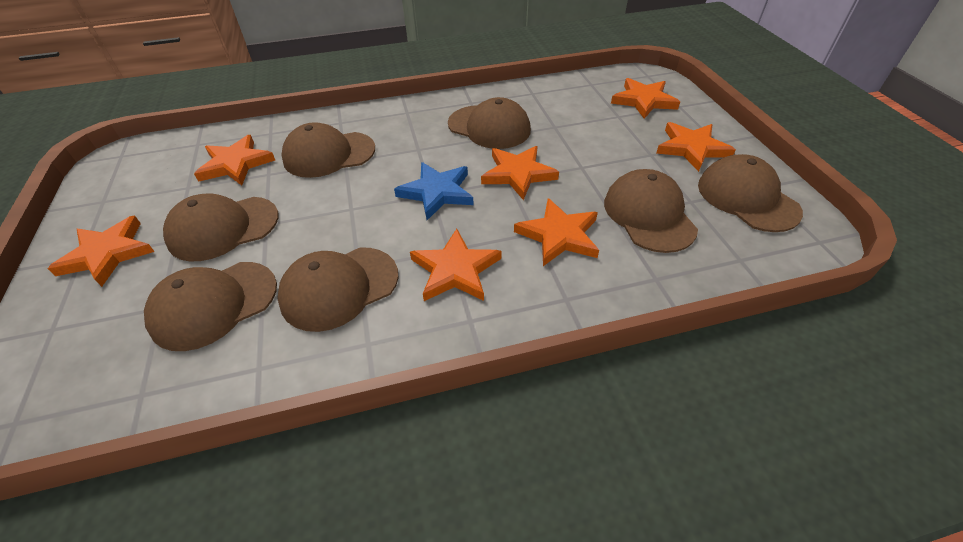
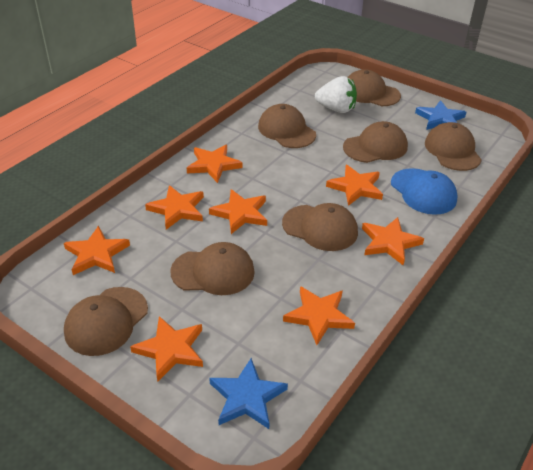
blue cap: 0 -> 1
blue star: 1 -> 2
orange star: 7 -> 8
white strawberry: 0 -> 1

